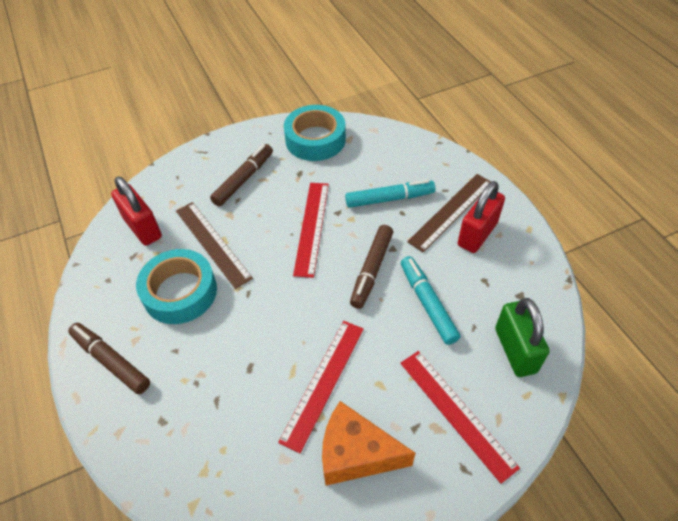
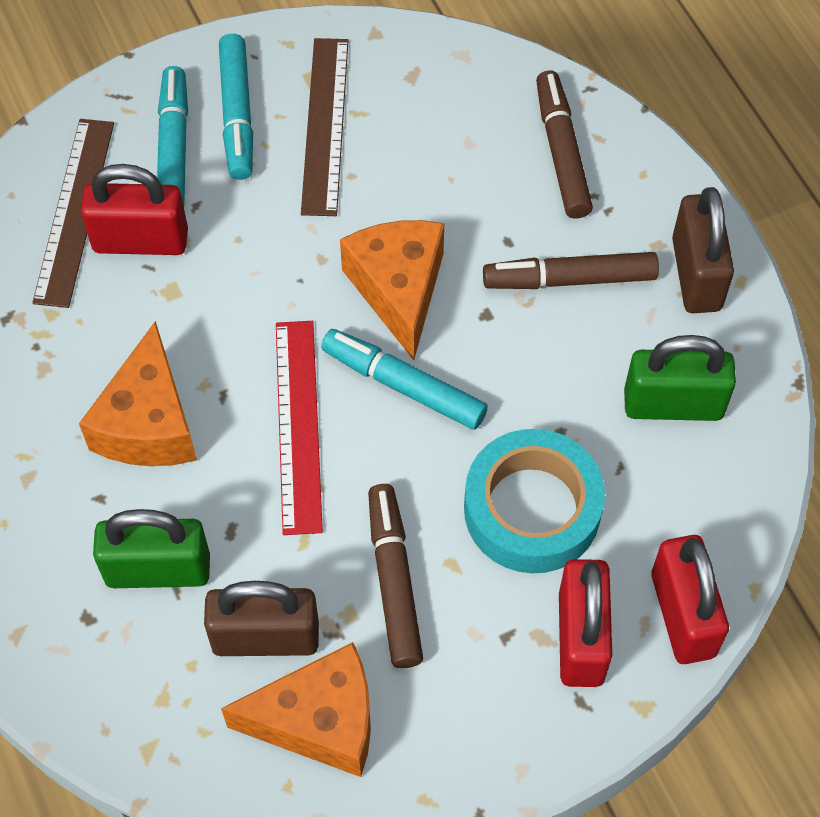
brown padlock: 0 -> 2
green padlock: 1 -> 2
orange cheese: 1 -> 3
red padlock: 2 -> 3
red ruler: 3 -> 1
turquoise marker: 2 -> 3
turquoise tape: 2 -> 1

